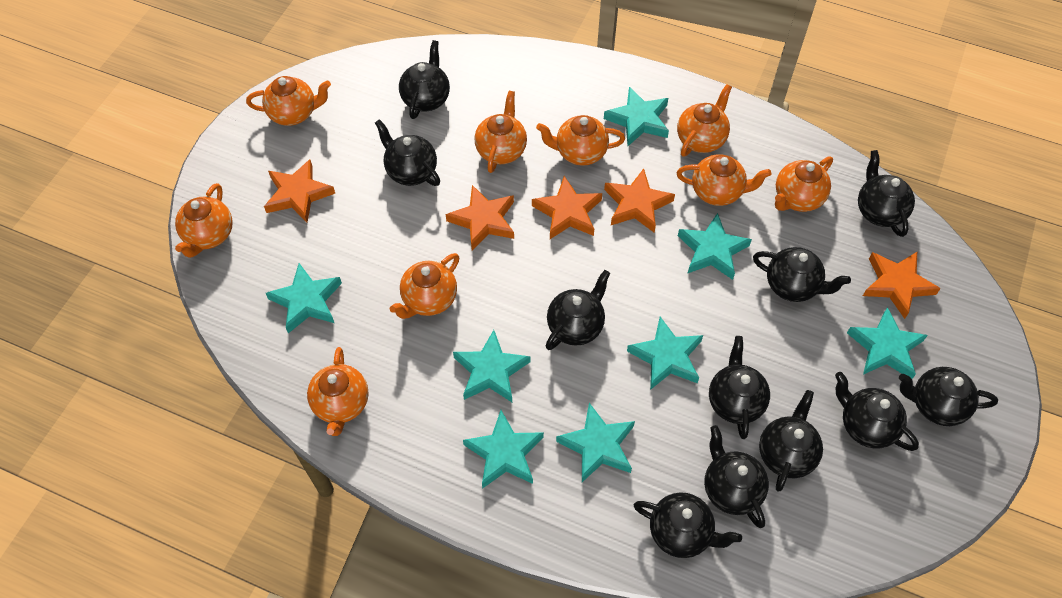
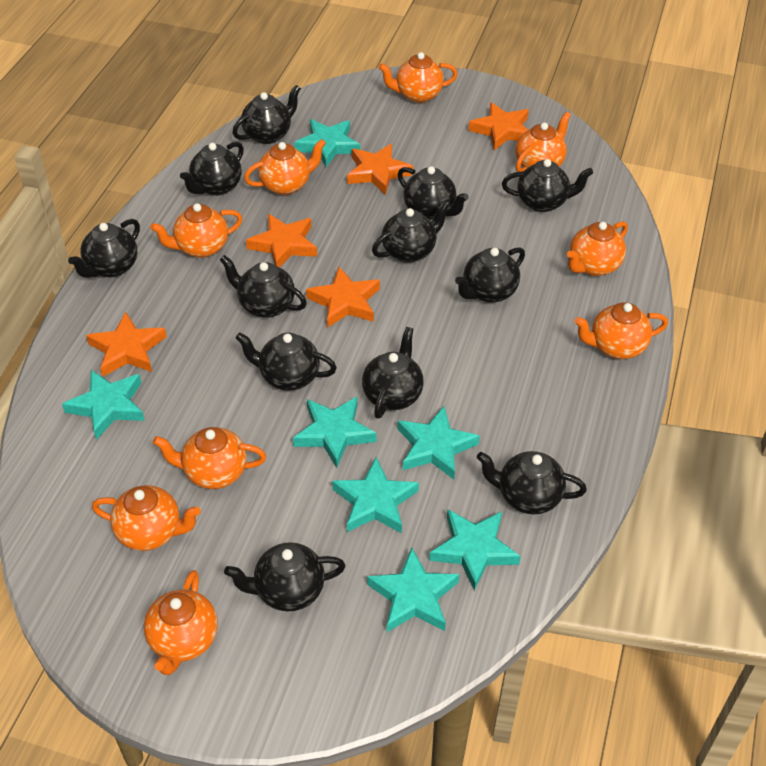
black teapot: 11 -> 12
turquoise star: 8 -> 7

